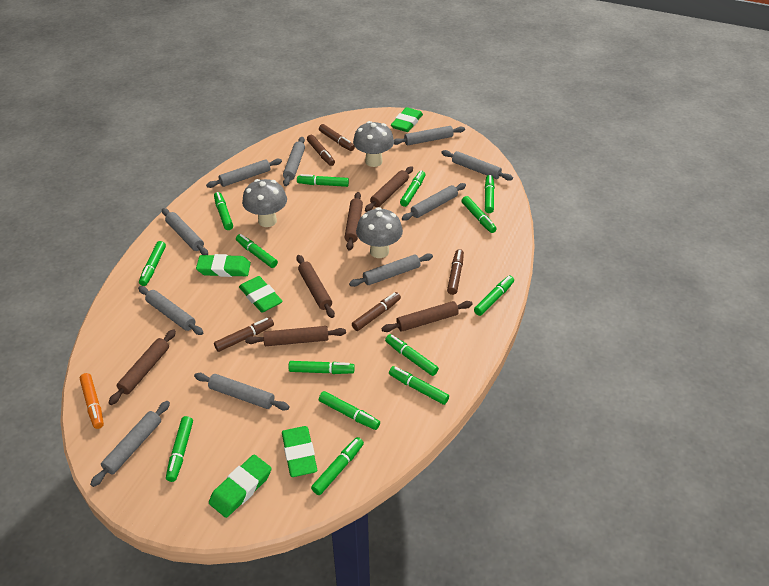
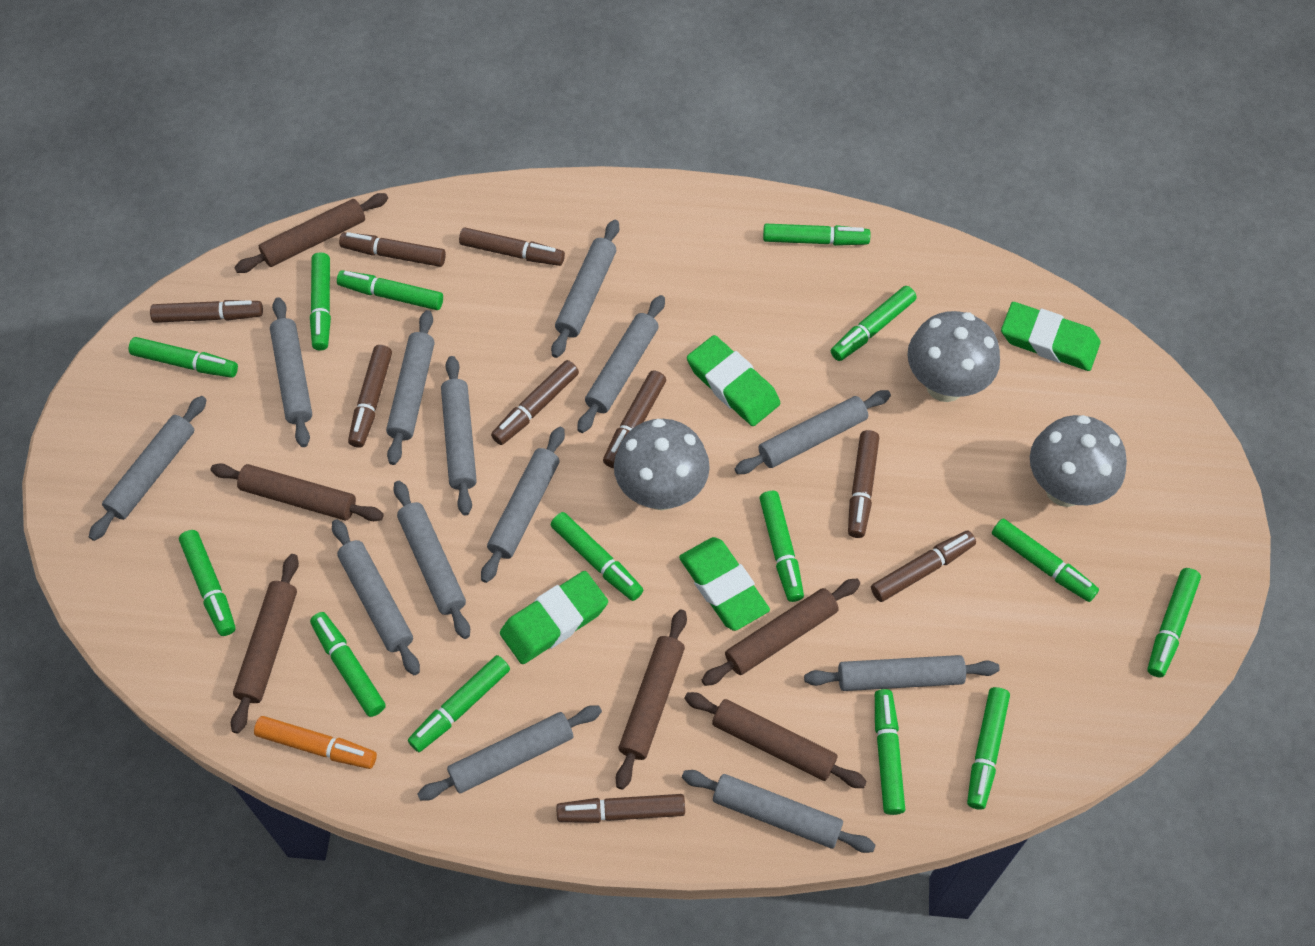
brown marker: 5 -> 9
green eraser: 5 -> 4
grey rolling pin: 10 -> 13

